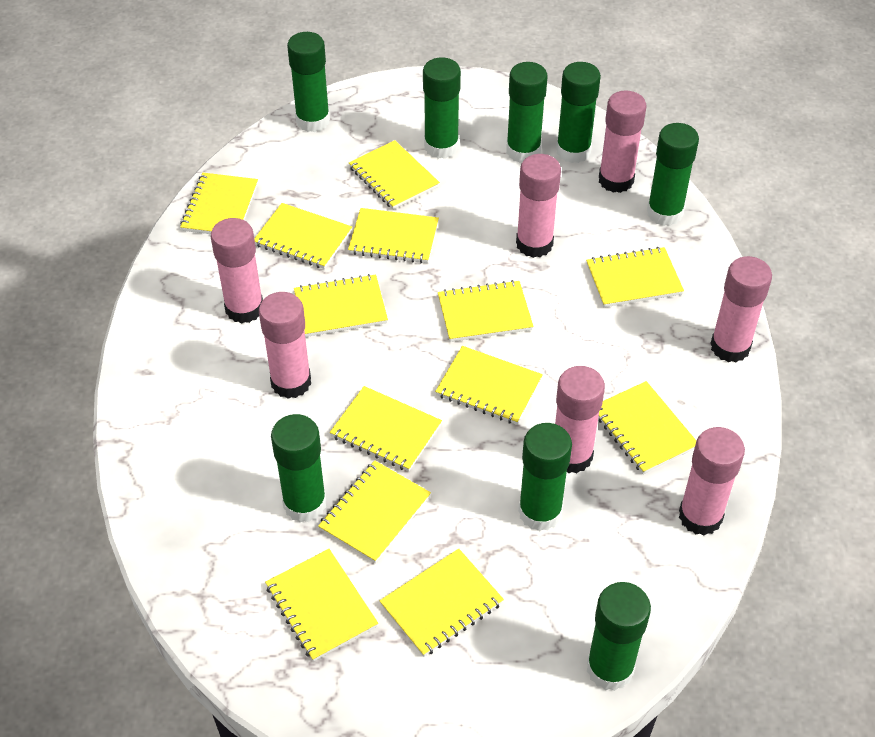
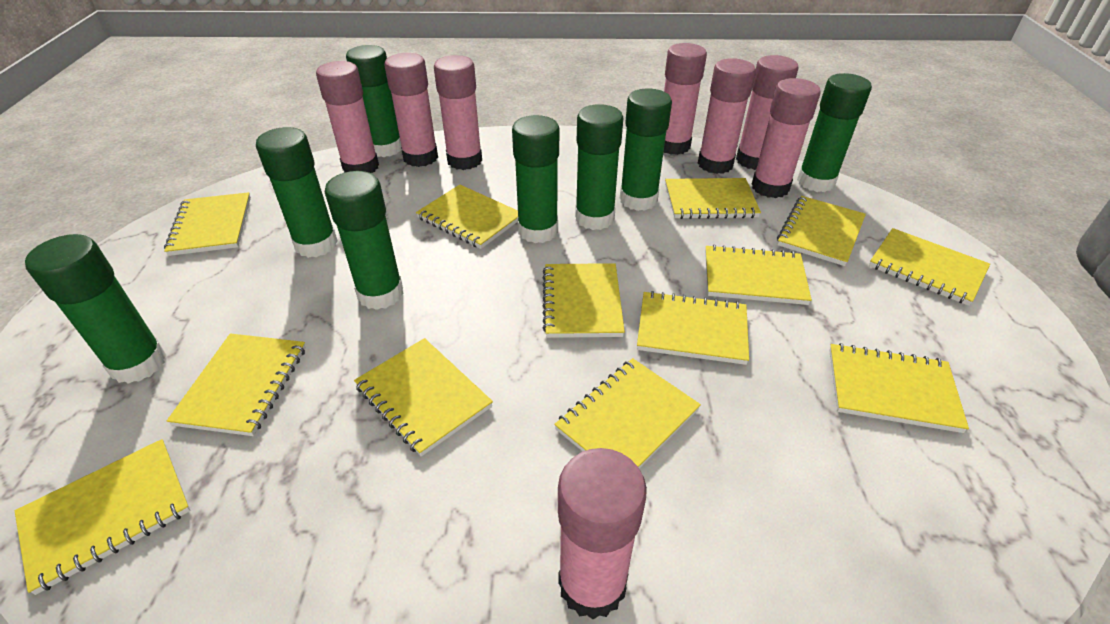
pink glue stick: 7 -> 8

